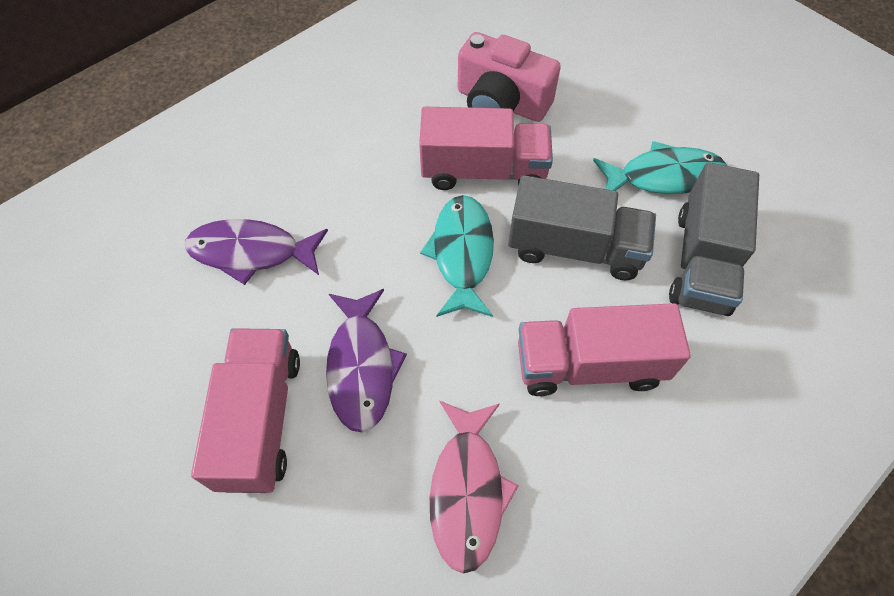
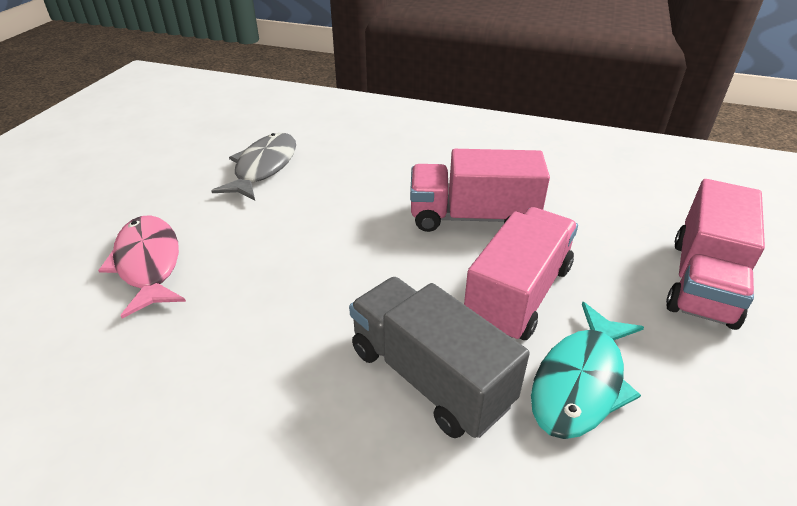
grey fish: 0 -> 1
grey truck: 2 -> 1
pink camera: 1 -> 0
purple fish: 2 -> 0
turquoise fish: 2 -> 1

